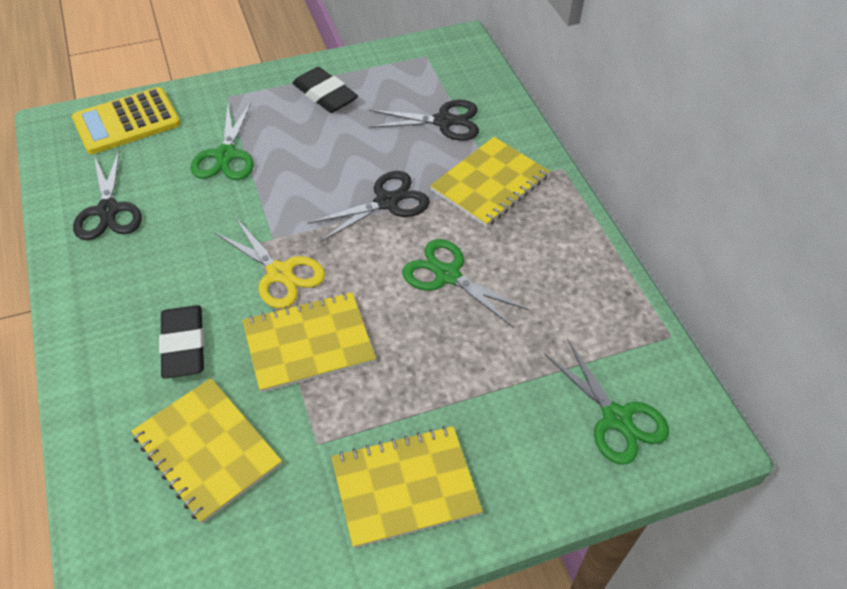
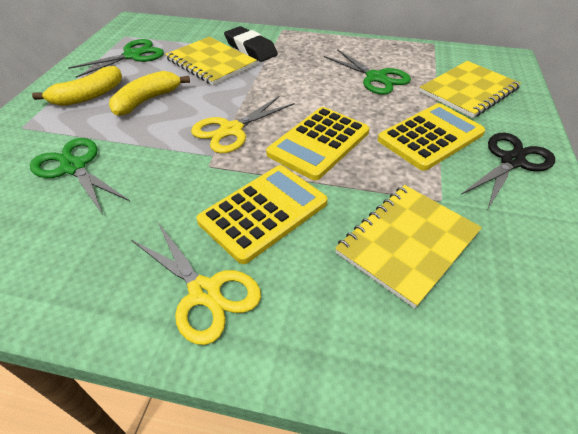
black eraser: 2 -> 1
black scissors: 3 -> 1
yellow banana: 0 -> 2
yellow calculator: 1 -> 3
yellow notebook: 4 -> 3
yellow scissors: 1 -> 2

